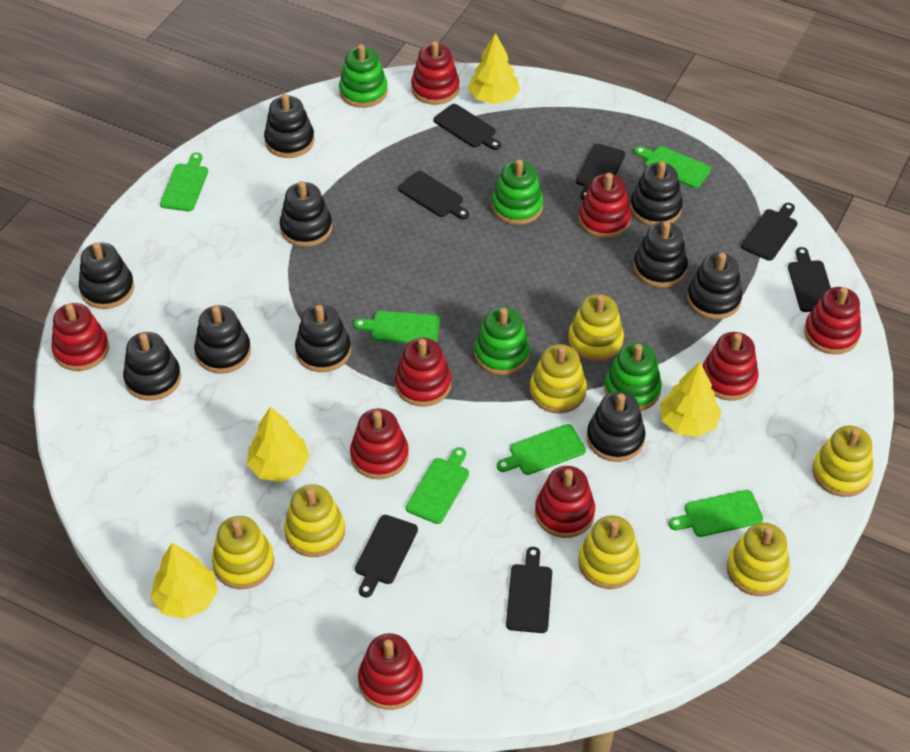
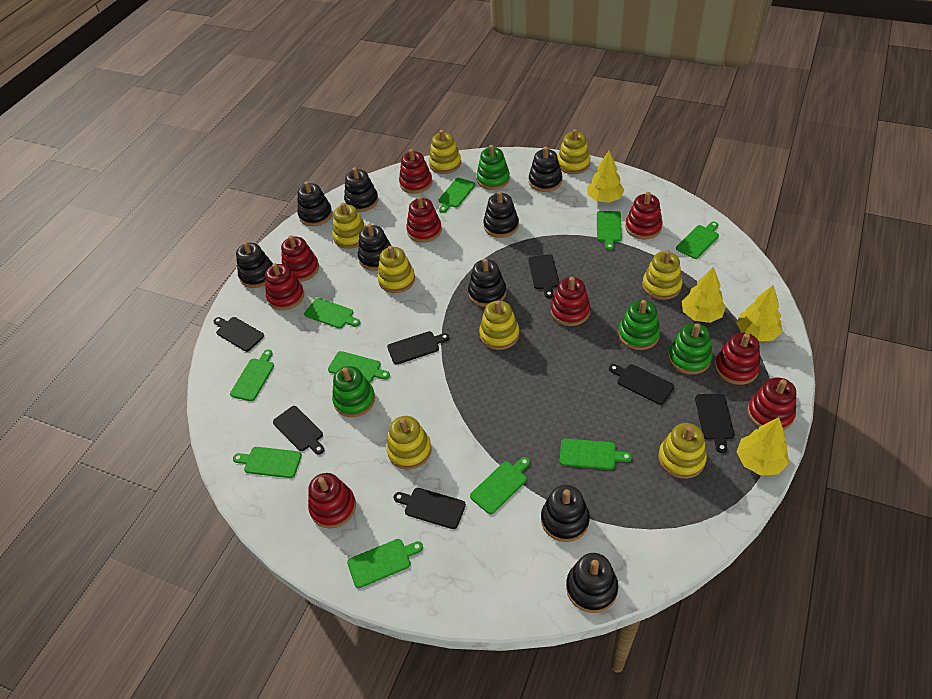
black stacking toy: 10 -> 9
green cutting board: 6 -> 10
yellow stacking toy: 7 -> 8

